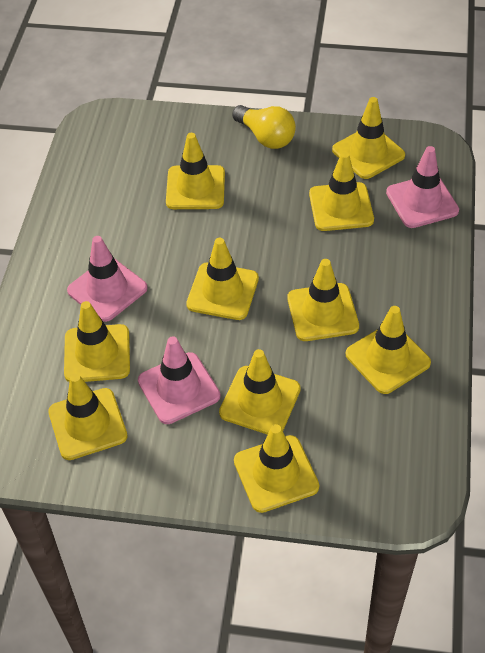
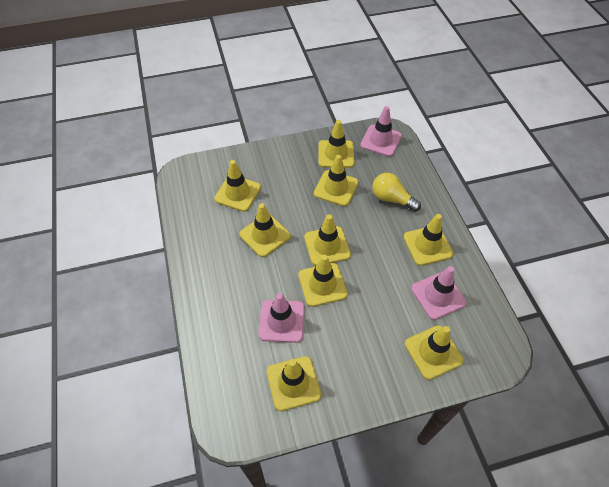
yellow traffic cone: 10 -> 9

